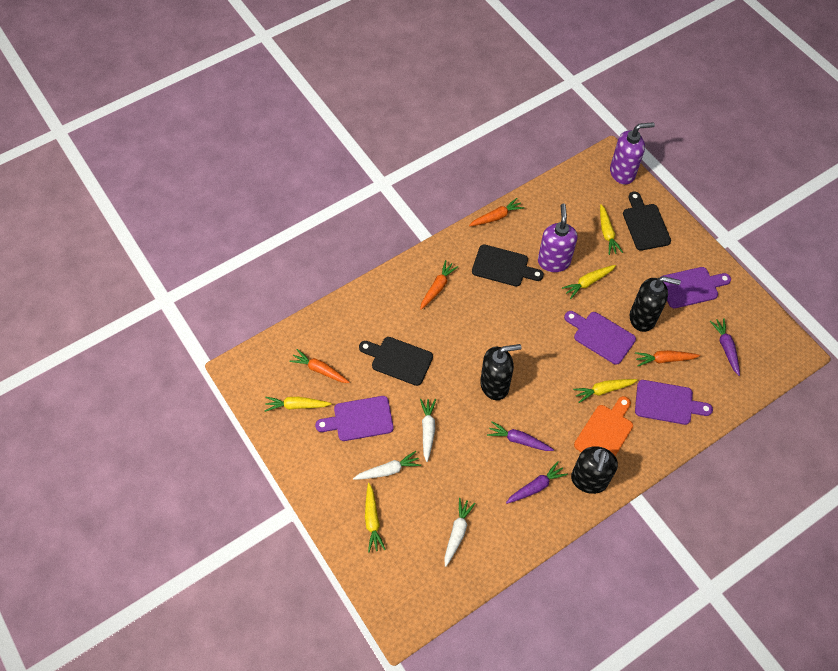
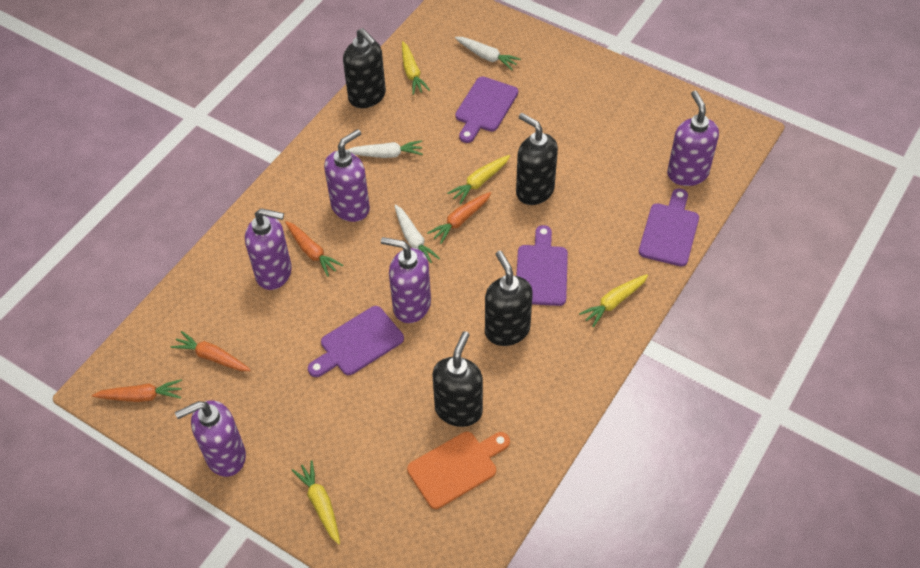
black cutting board: 3 -> 0
black soap dispenser: 3 -> 4
purple carrot: 3 -> 0
purple soap dispenser: 2 -> 5
yellow carrot: 5 -> 4

